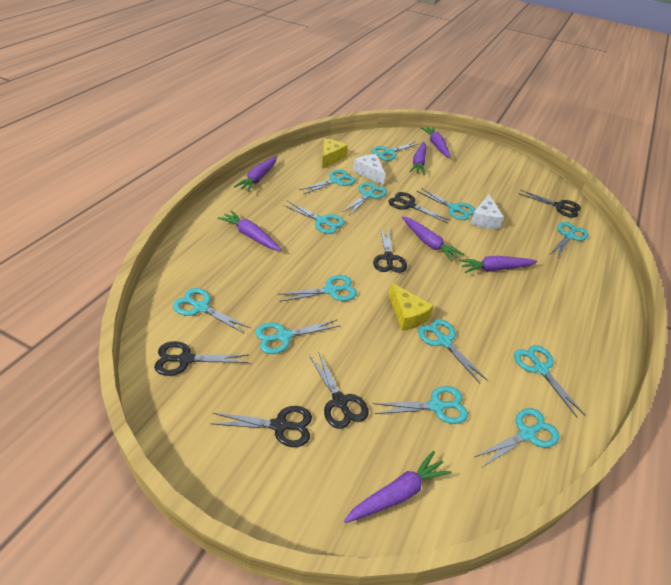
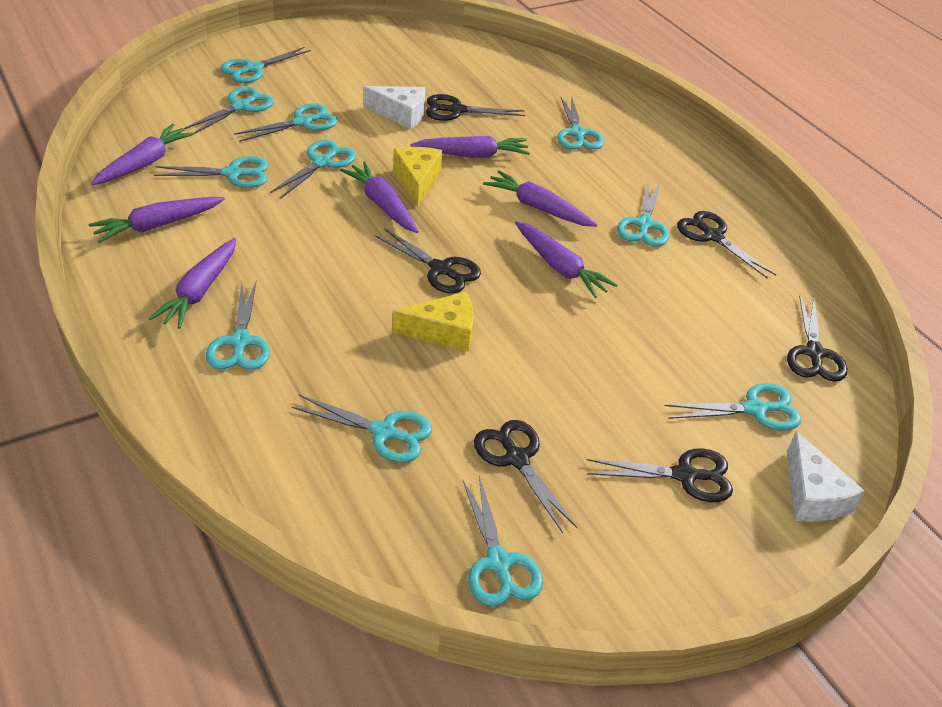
turquoise scissors: 13 -> 11

